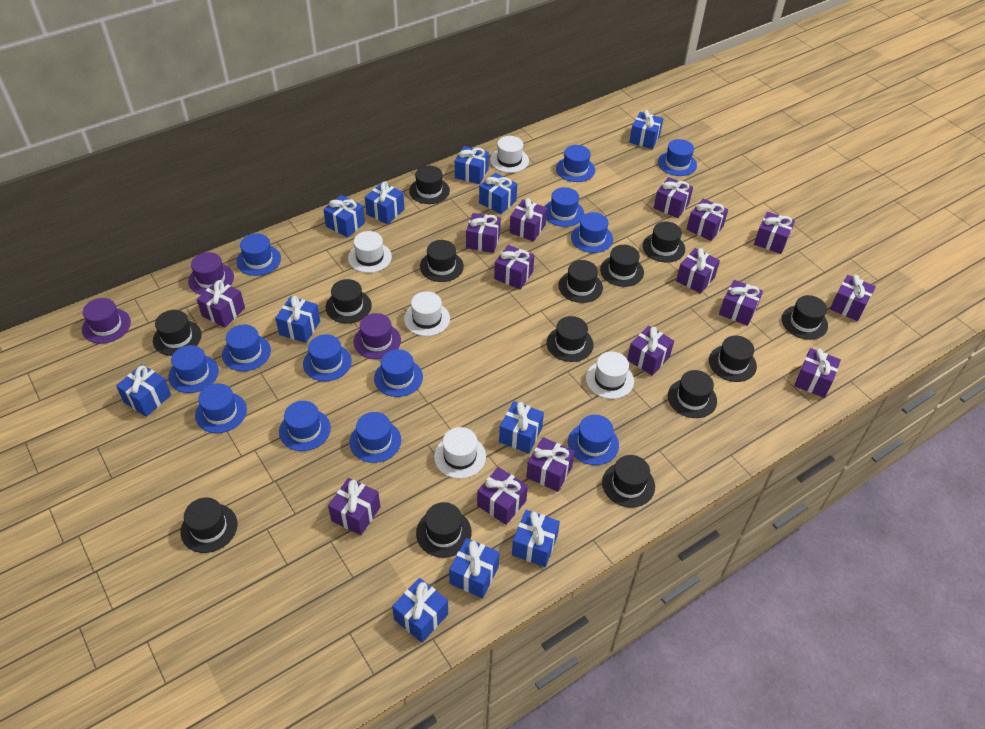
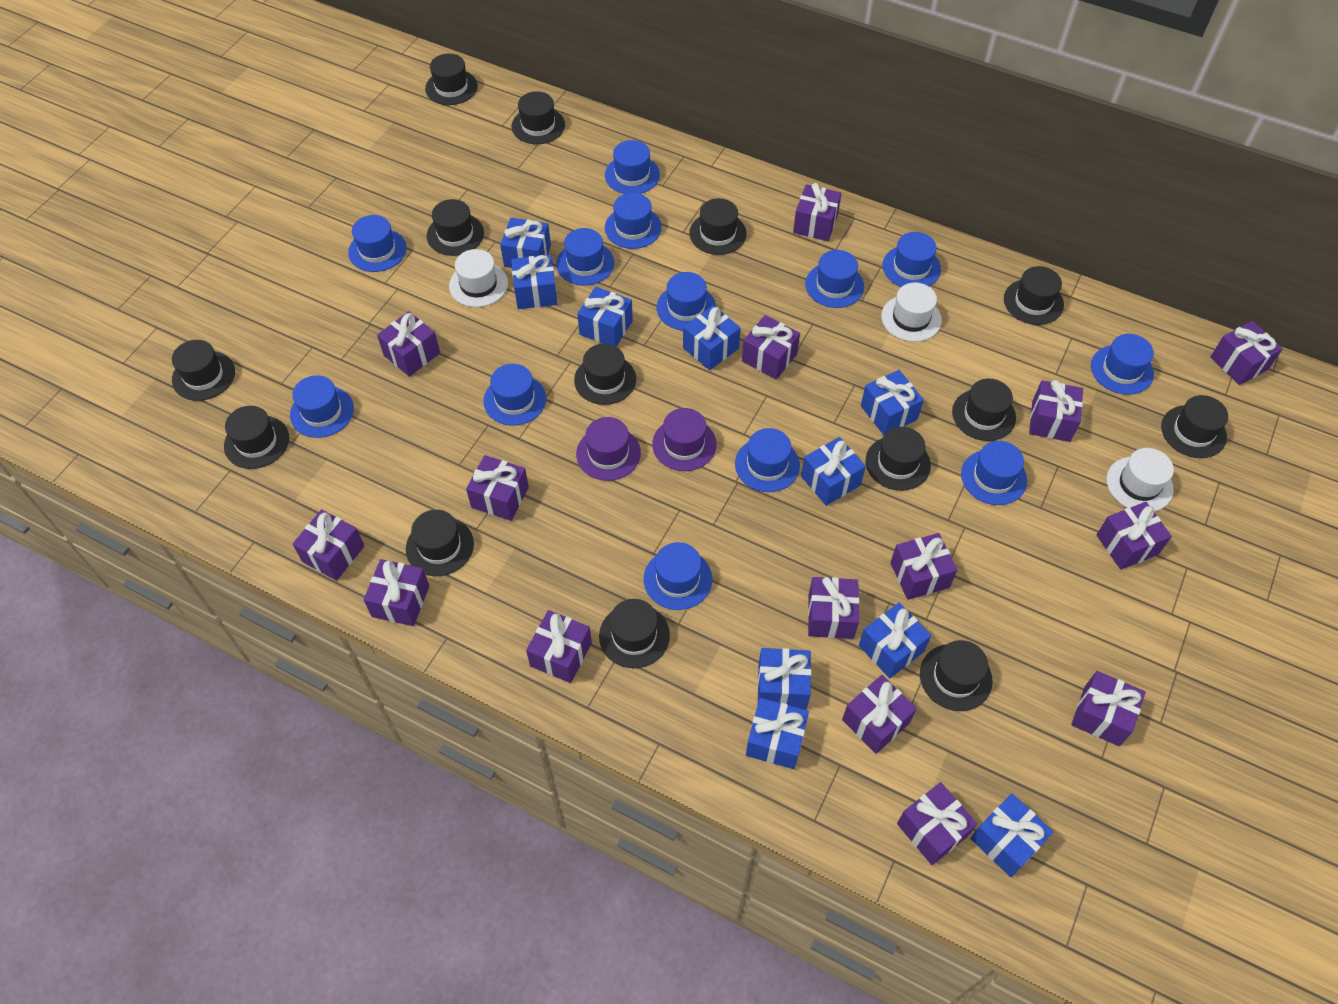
blue gift: 11 -> 10
purple hat: 3 -> 2
white hat: 5 -> 3

